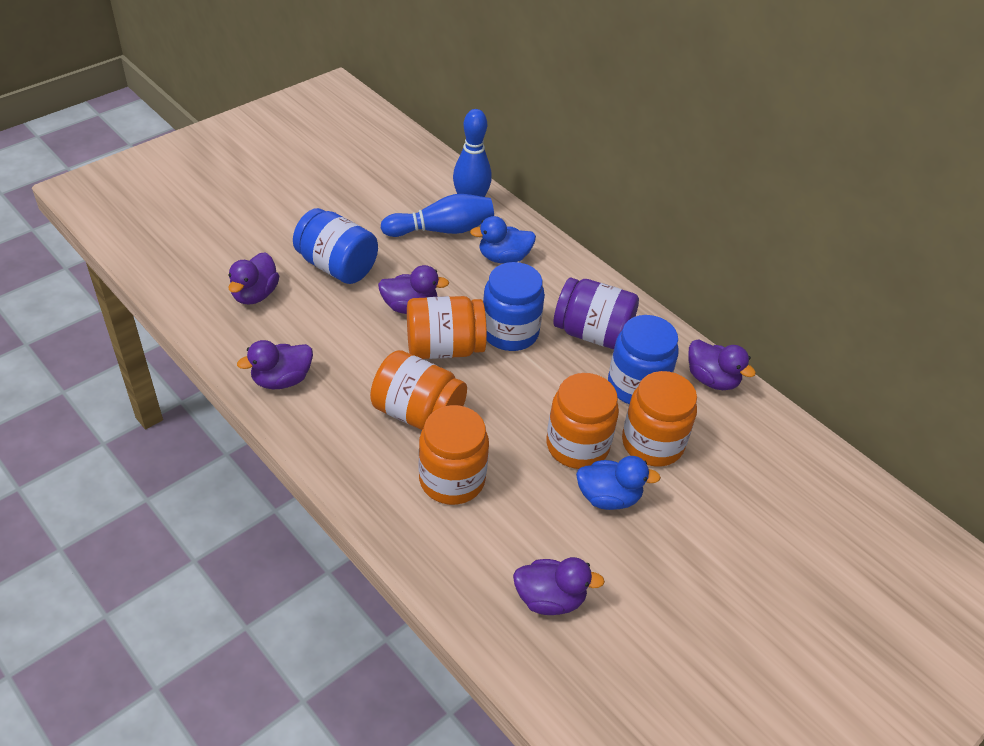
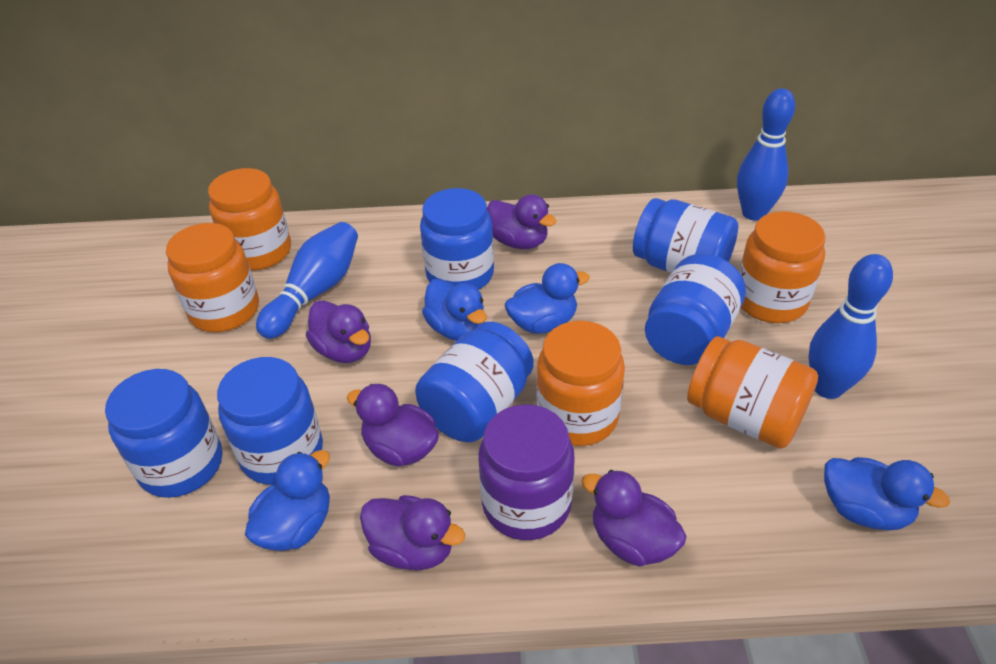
blue bowling pin: 2 -> 3
blue duck: 2 -> 4
blue jar: 3 -> 6

